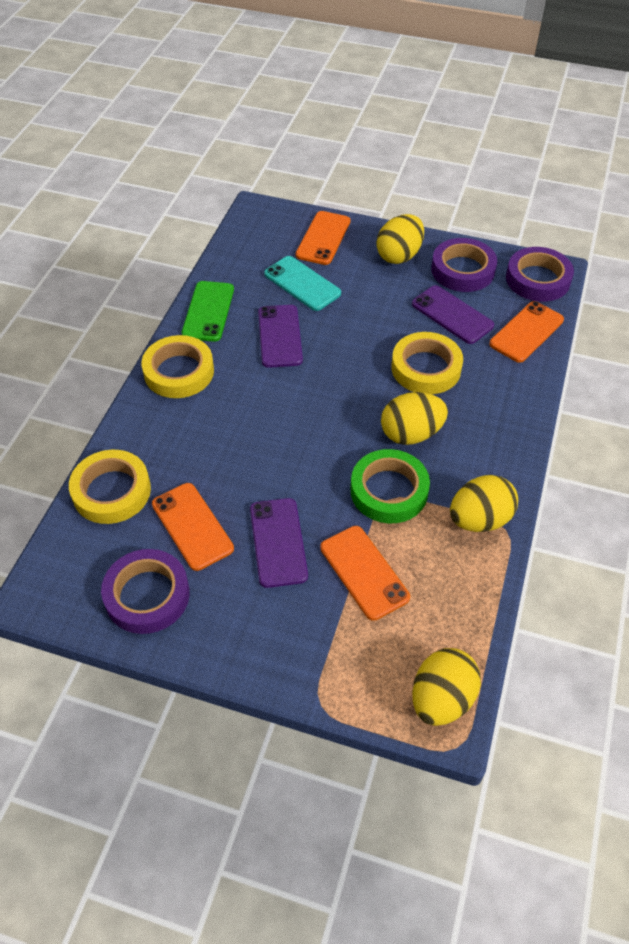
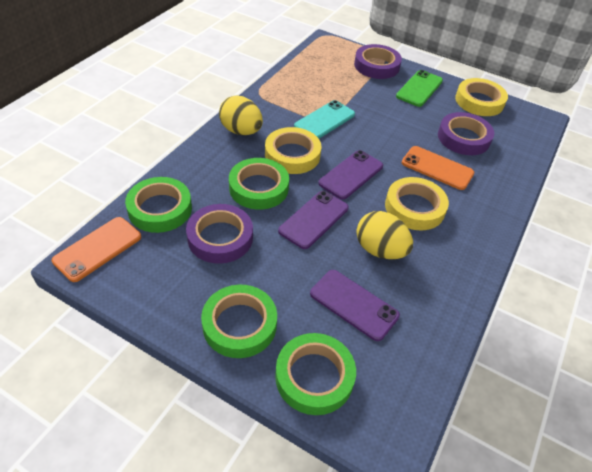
green tape: 1 -> 4
orange phone: 4 -> 2
yellow egg: 4 -> 2

